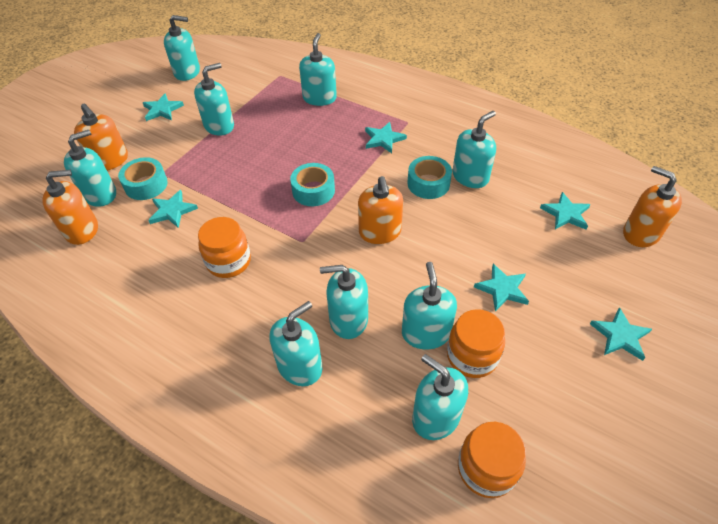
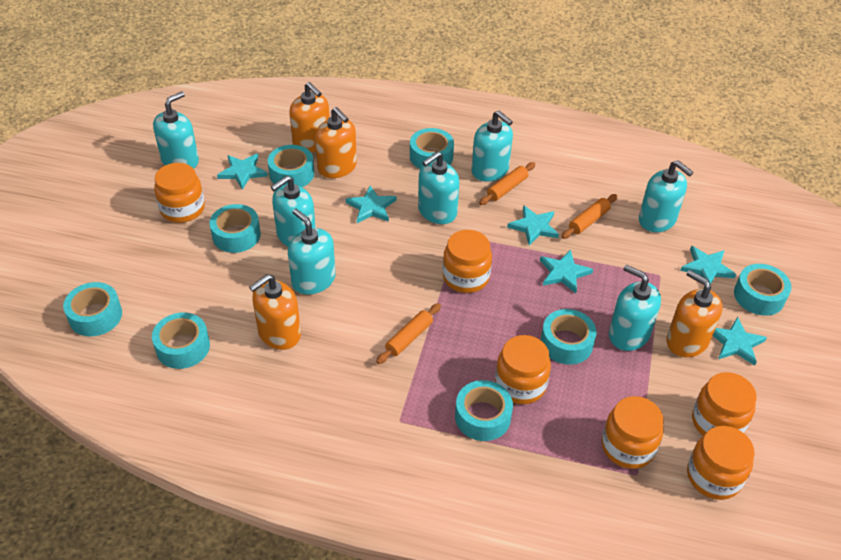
orange jar: 3 -> 6
orange rolling pin: 0 -> 3
turquoise soap dispenser: 9 -> 7
turquoise tape: 3 -> 8

